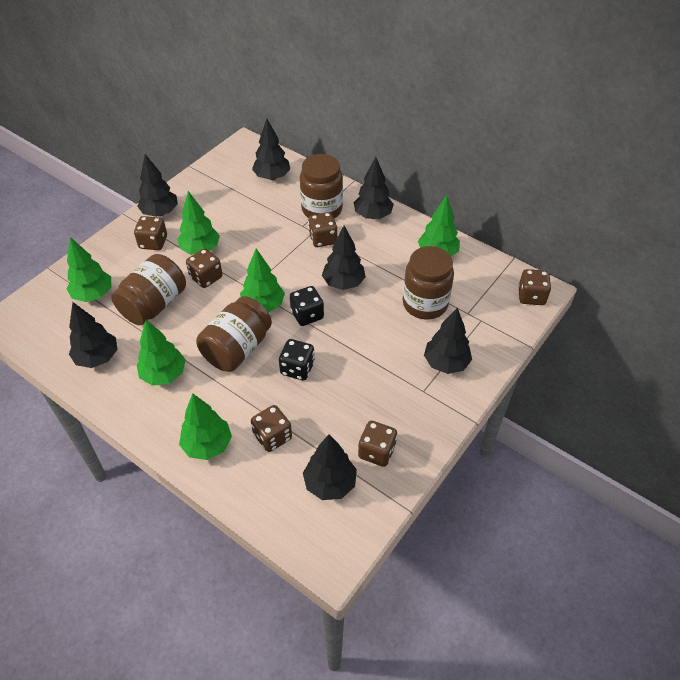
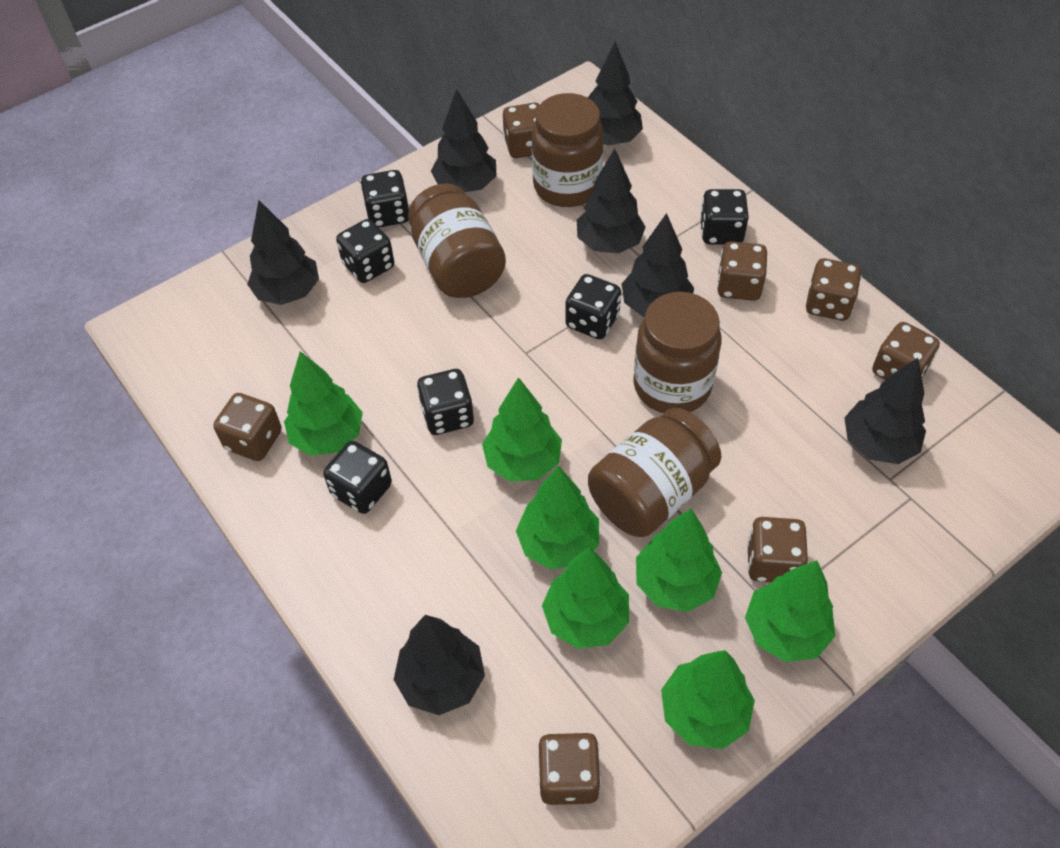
black dice: 2 -> 6
brown dice: 6 -> 7
green tree: 6 -> 7

